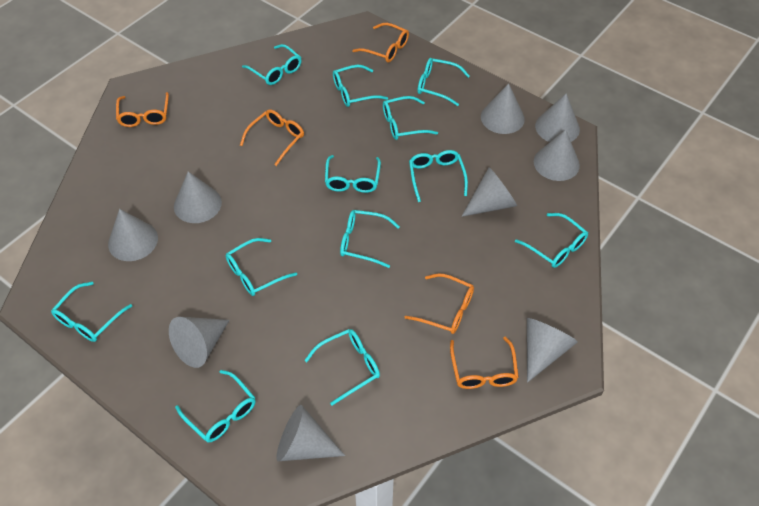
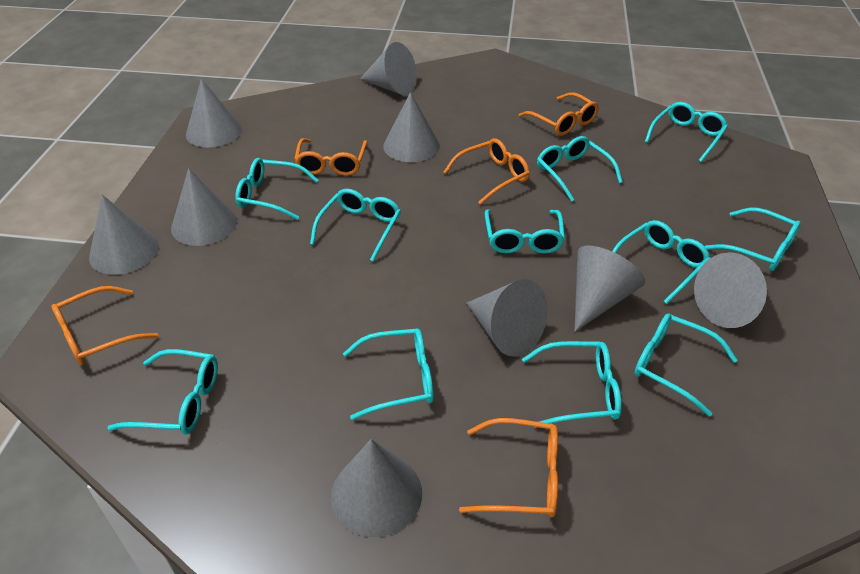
turquoise glasses: 12 -> 11

